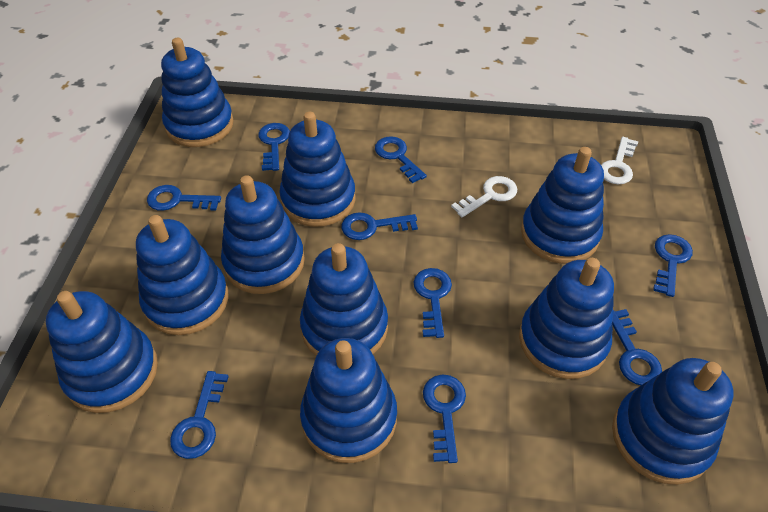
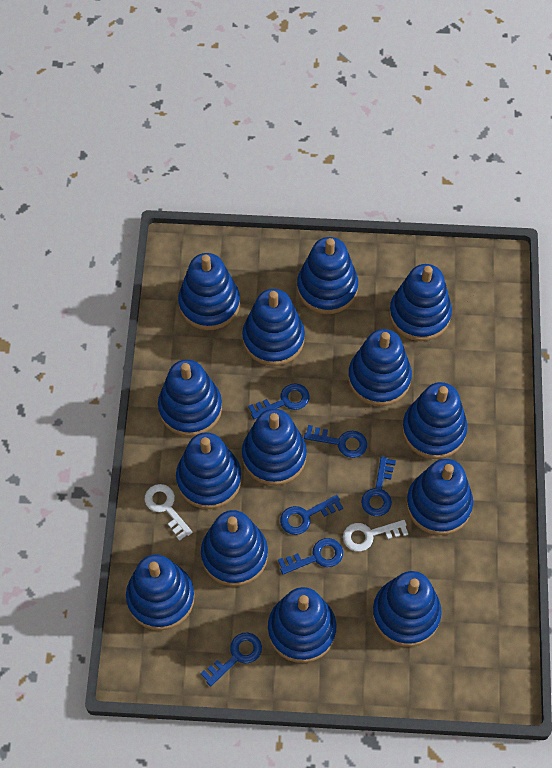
blue key: 9 -> 6
blue stacking toy: 10 -> 14

